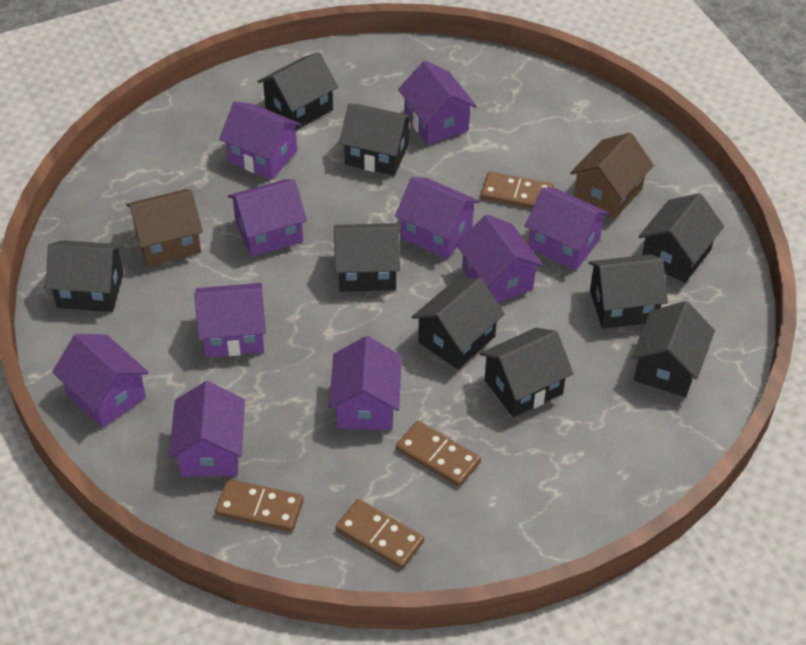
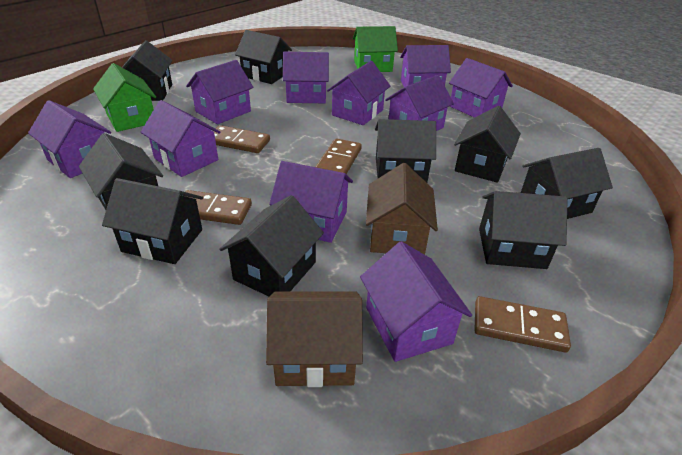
green house: 0 -> 2

